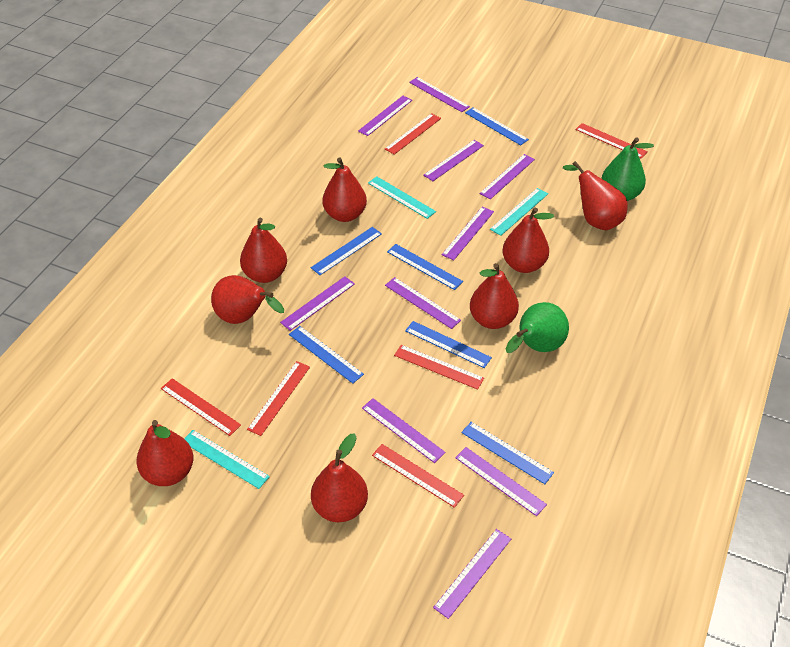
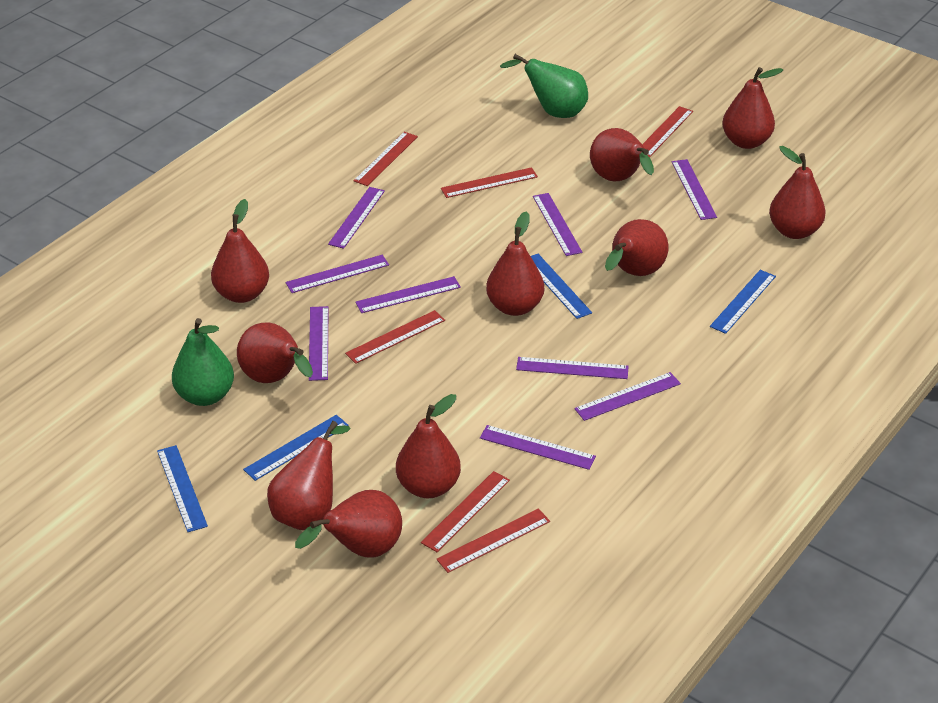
blue ruler: 6 -> 4
purple ruler: 10 -> 9
red pear: 8 -> 10
turquoise ruler: 3 -> 0

